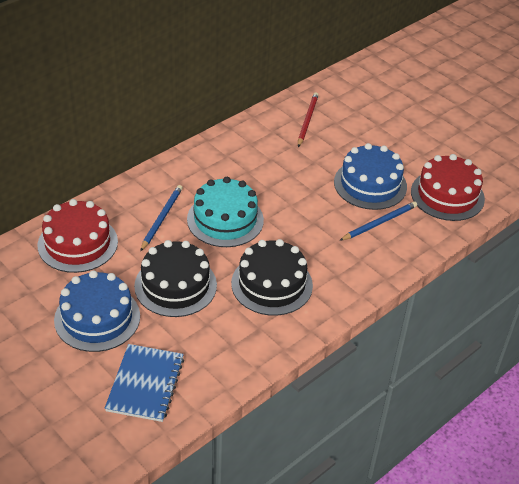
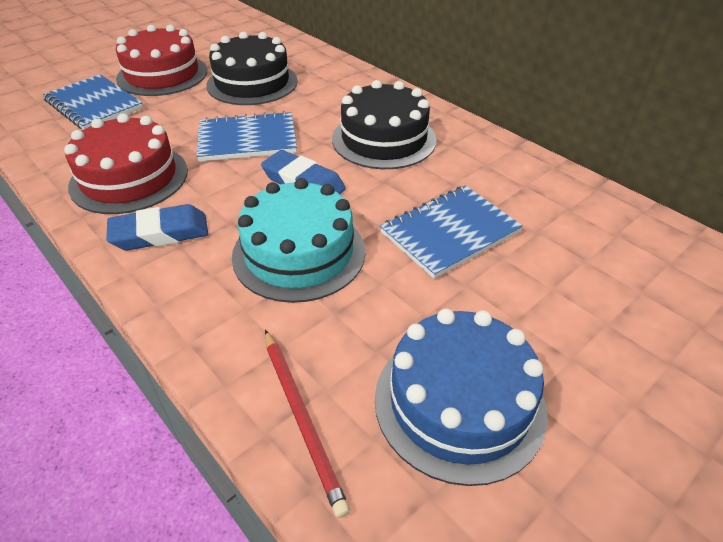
blue cake: 2 -> 1
blue eraser: 0 -> 2
blue notebook: 1 -> 3
blue pencil: 2 -> 0

